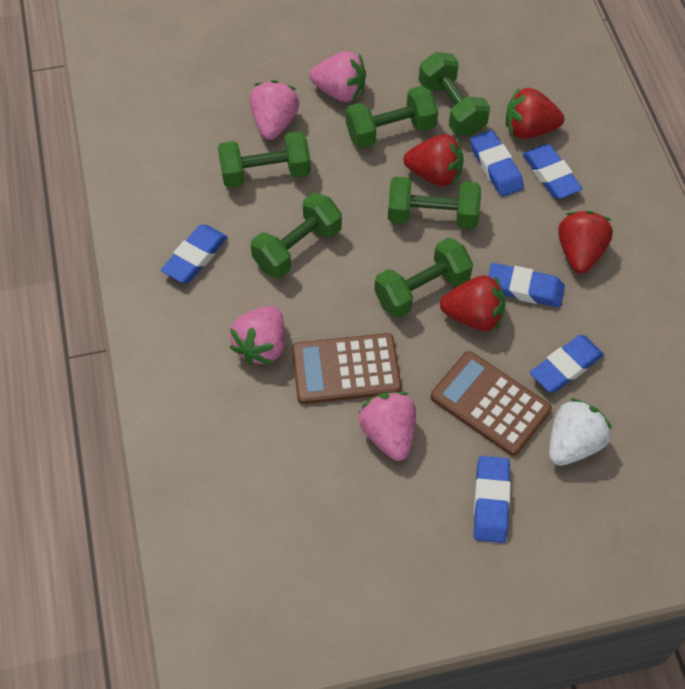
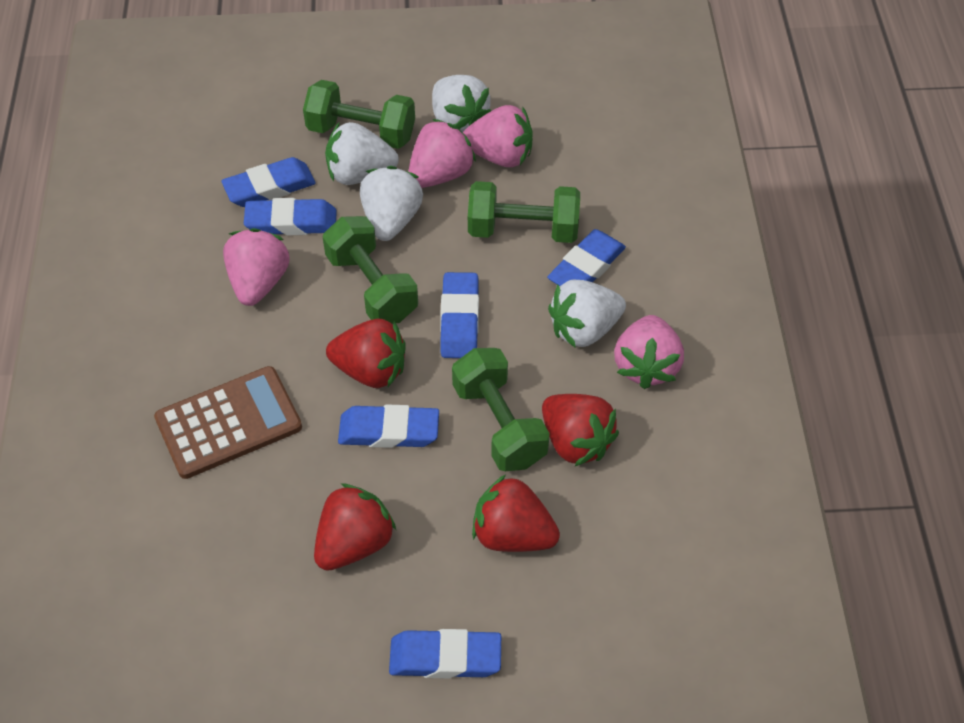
brown calculator: 2 -> 1
green dumbbell: 6 -> 4
white strawberry: 1 -> 4

